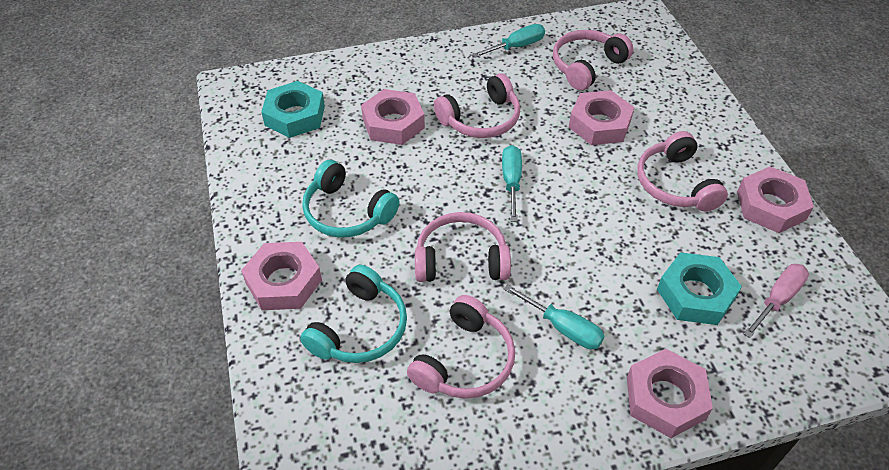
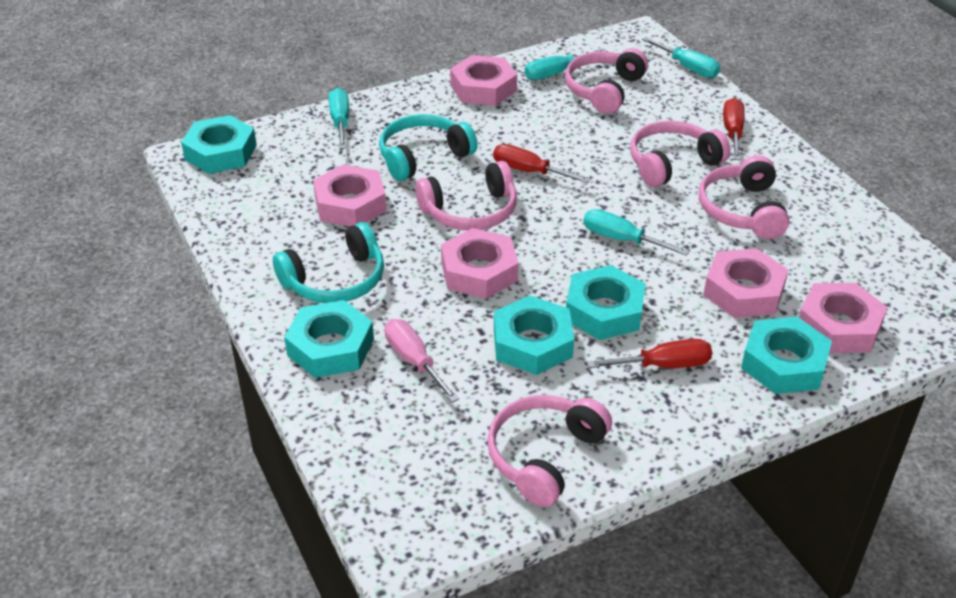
red screwdriver: 0 -> 3
turquoise nut: 2 -> 5
turquoise screwdriver: 3 -> 4

